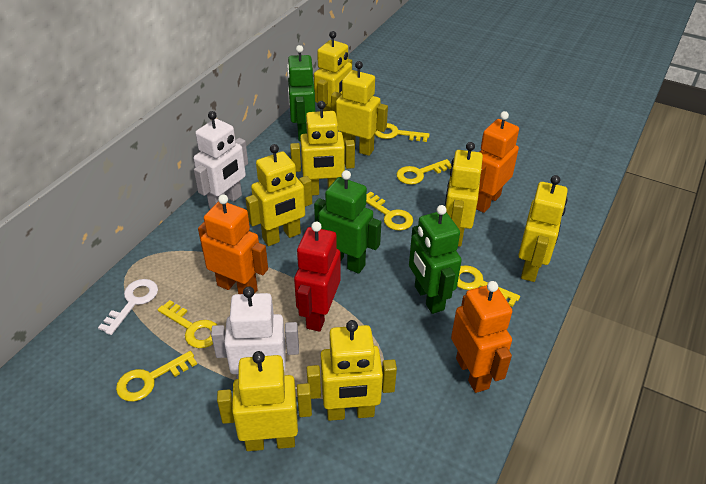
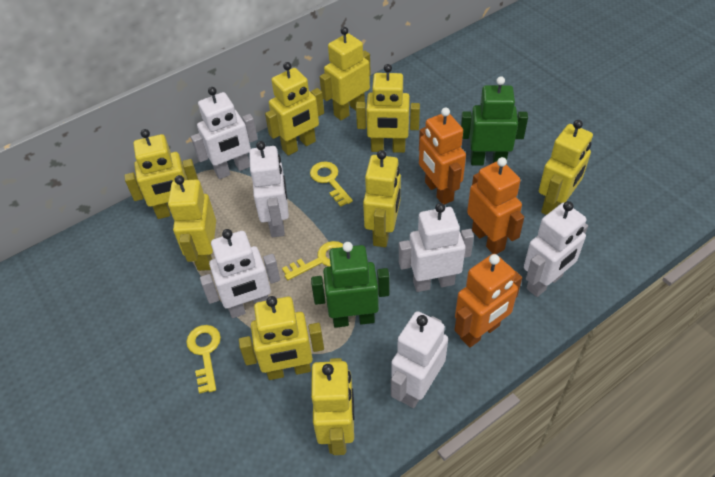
green robot: 3 -> 2
red robot: 1 -> 0
white key: 1 -> 0
white robot: 2 -> 6
yellow key: 6 -> 3
yellow robot: 8 -> 9

